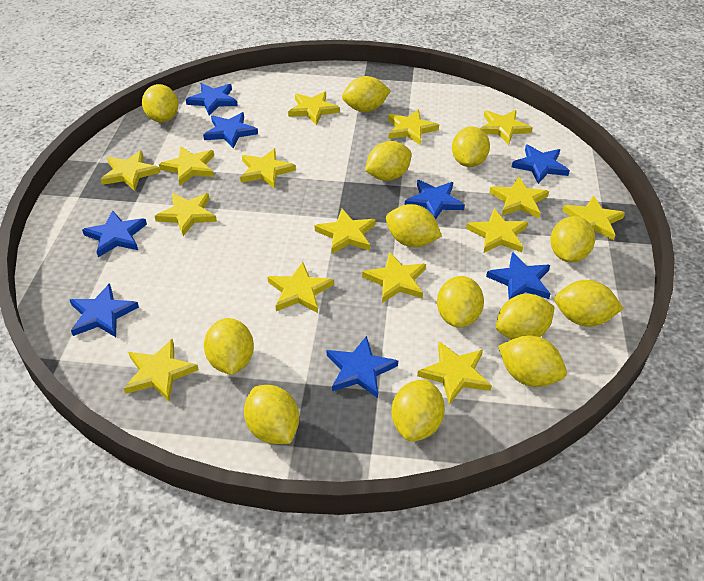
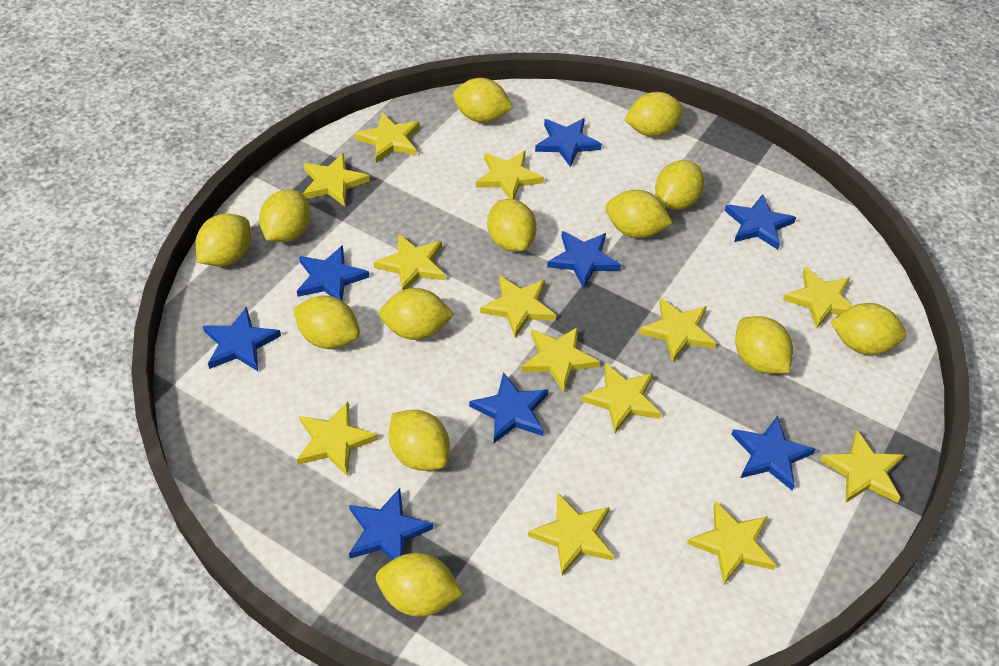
yellow star: 15 -> 13

